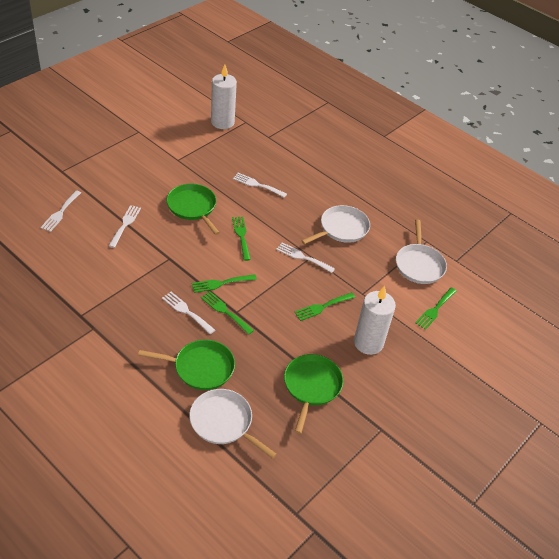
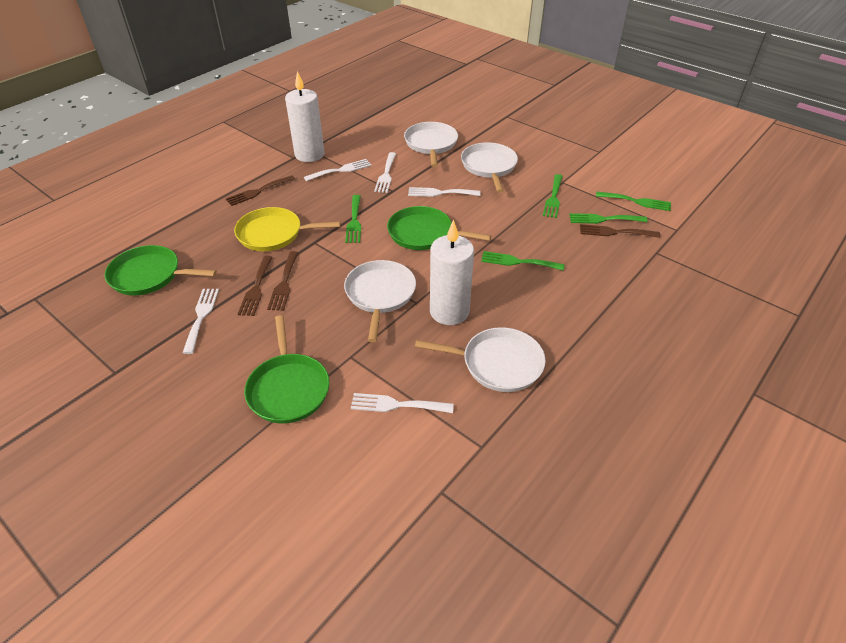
brown fork: 0 -> 4
white pan: 3 -> 4
yellow pan: 0 -> 1

